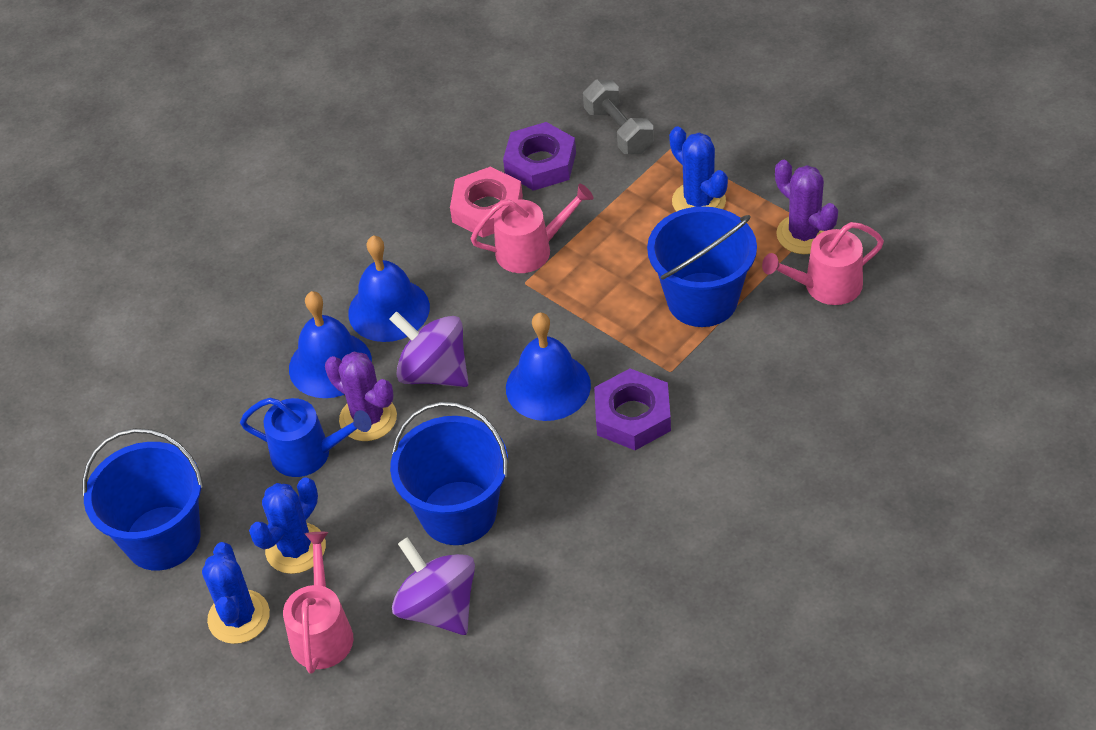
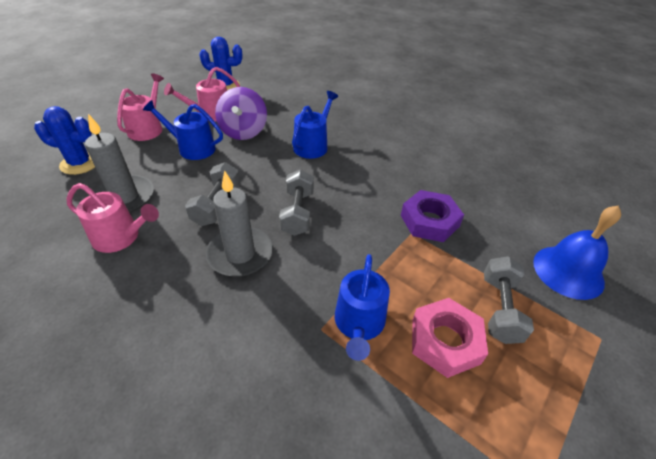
blue bell: 3 -> 1
blue bucket: 3 -> 0
blue cactus: 3 -> 2
blue watering can: 1 -> 3
grey candle: 0 -> 2
grey dumbbell: 1 -> 3
purple cactus: 2 -> 0
purple nut: 2 -> 1
purple spinning top: 2 -> 1

